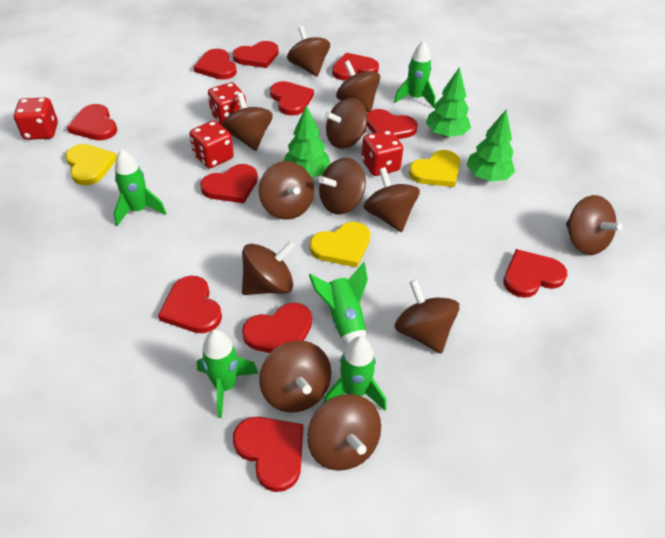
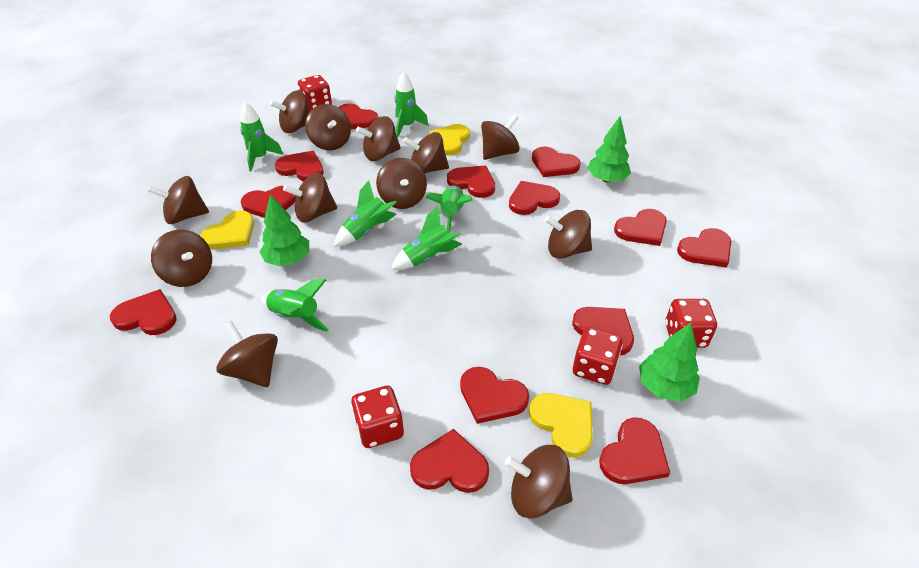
green rocket: 5 -> 6
red heart: 11 -> 13

